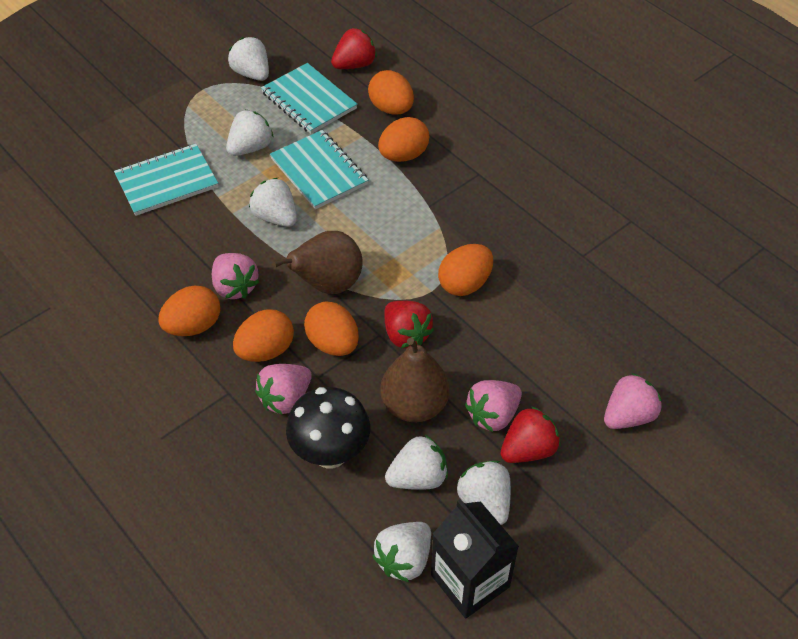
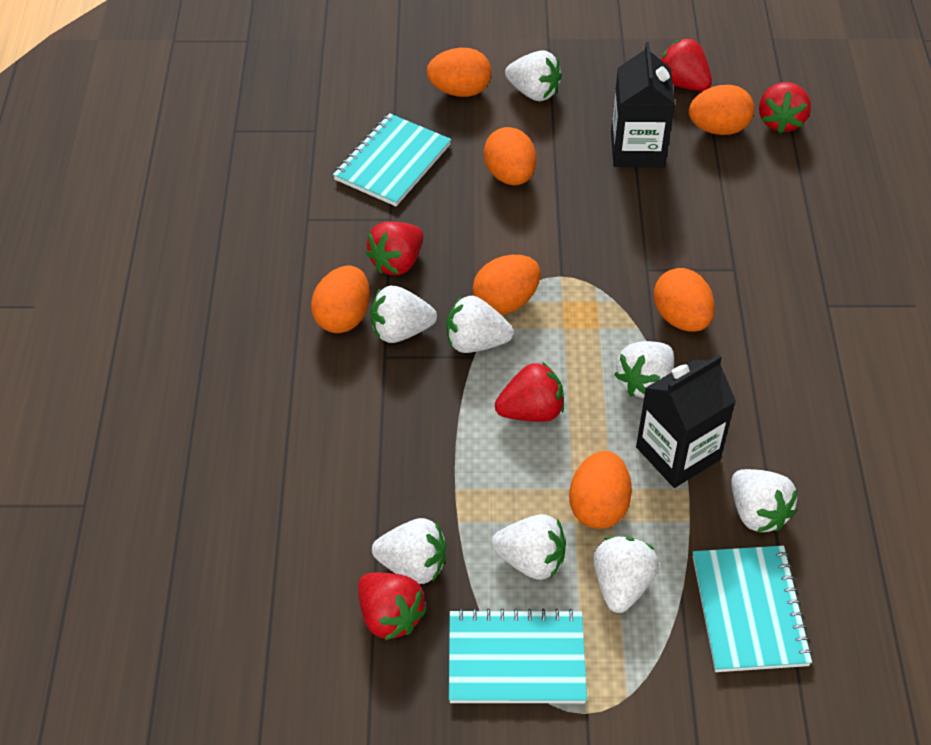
black carton: 1 -> 2
black mushroom: 1 -> 0
brown pear: 2 -> 0
orange egg: 6 -> 7
pink strawberry: 4 -> 0
red strawberry: 3 -> 5
white strawberry: 6 -> 8

